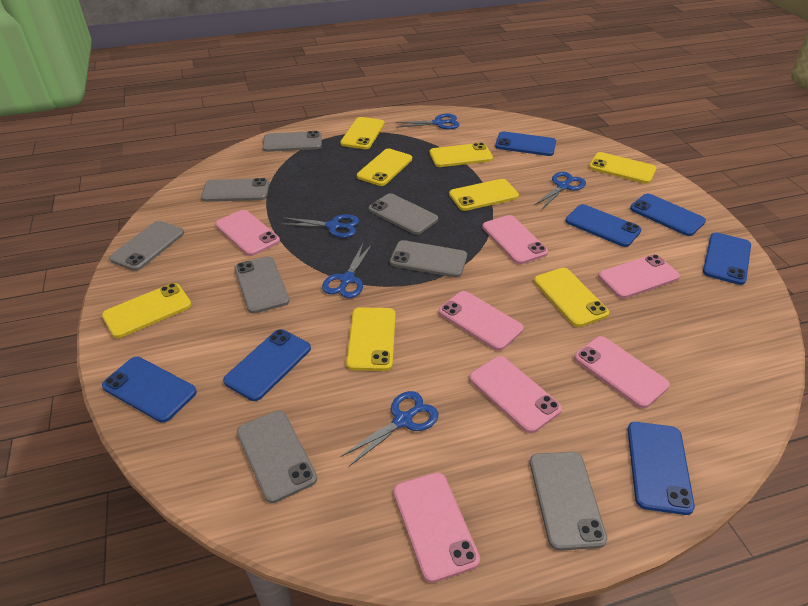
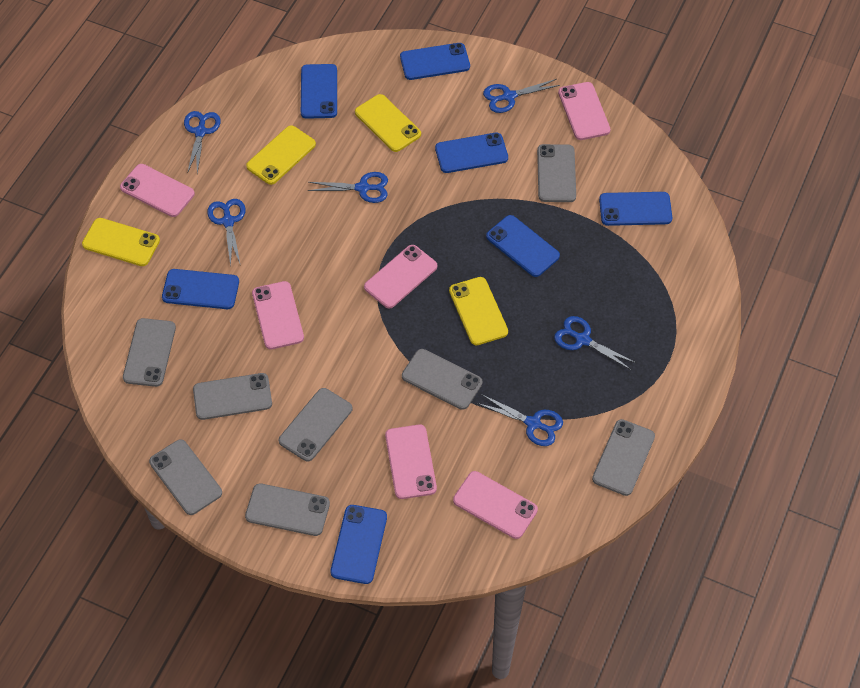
blue scissors: 5 -> 6
pink phone: 7 -> 6
yellow phone: 8 -> 4

